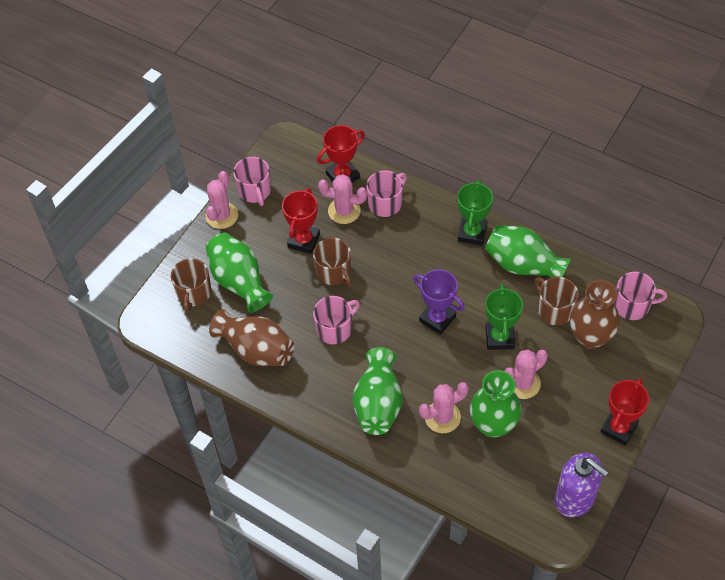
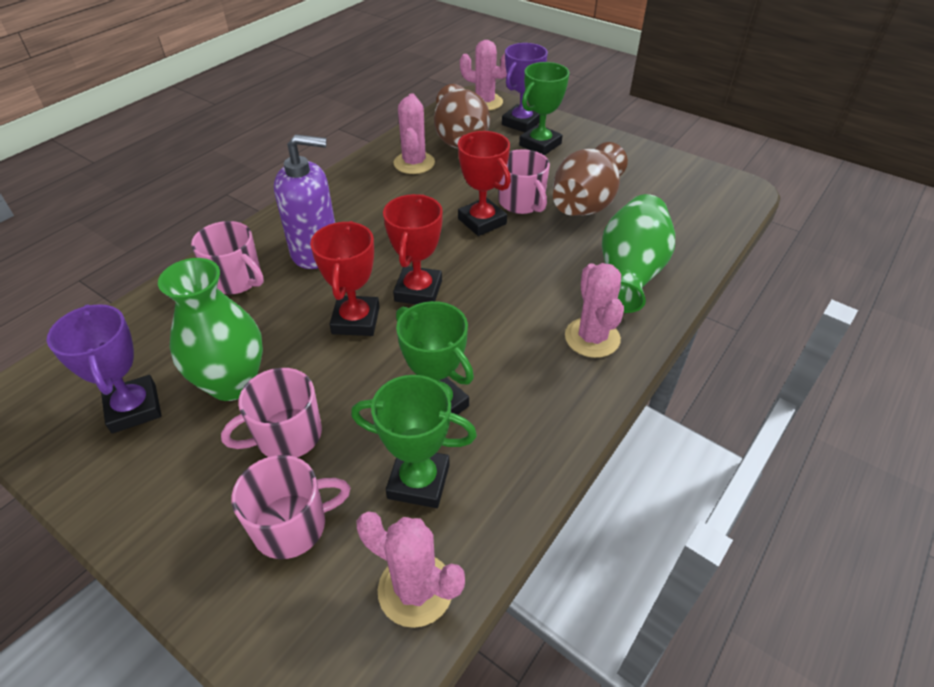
brown mug: 3 -> 0
green trophy: 2 -> 3
green vase: 4 -> 2
purple trophy: 1 -> 2

